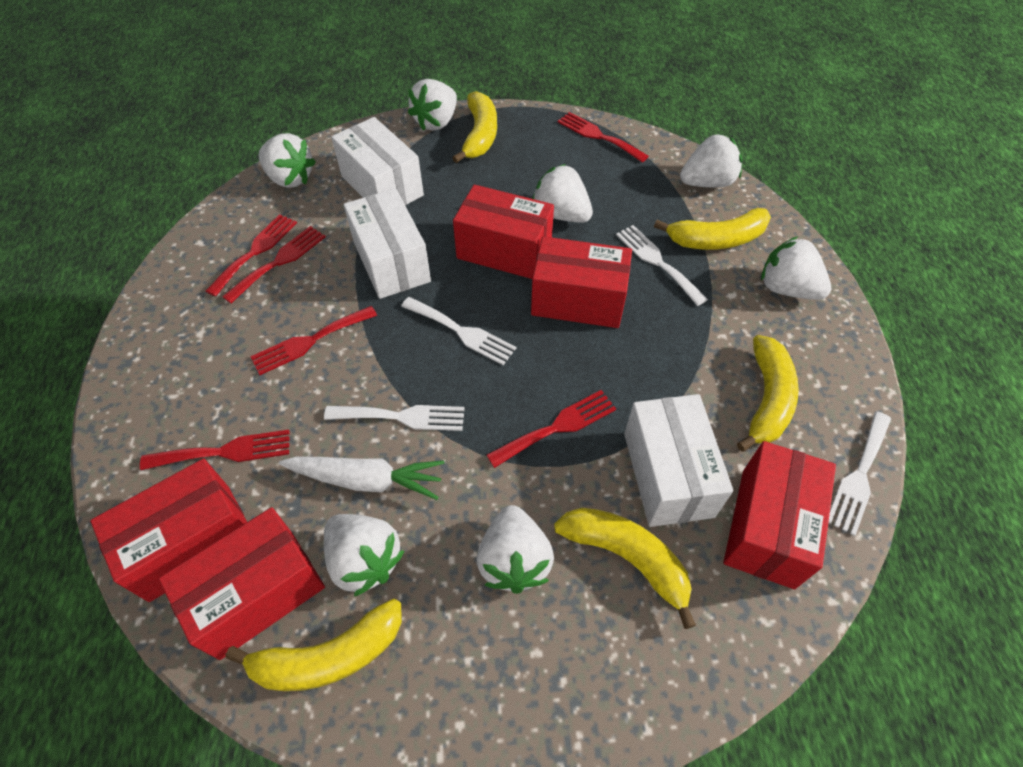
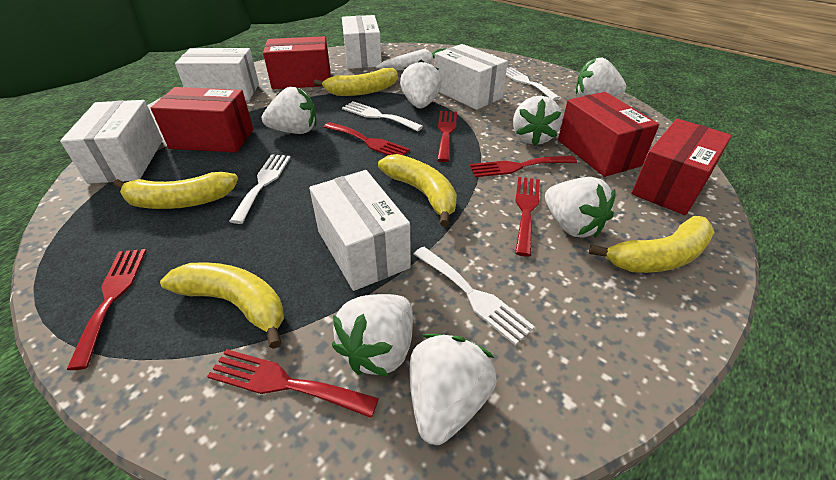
red box: 5 -> 4
white box: 3 -> 5

